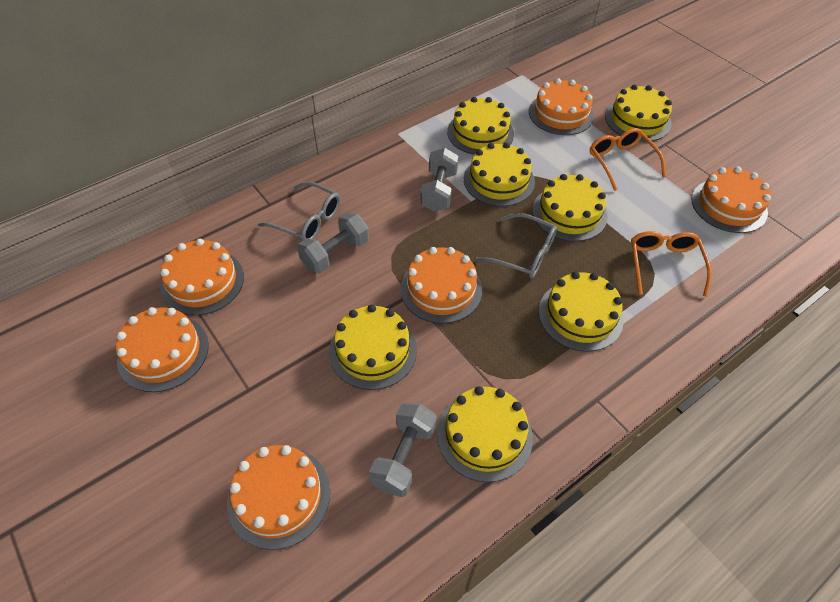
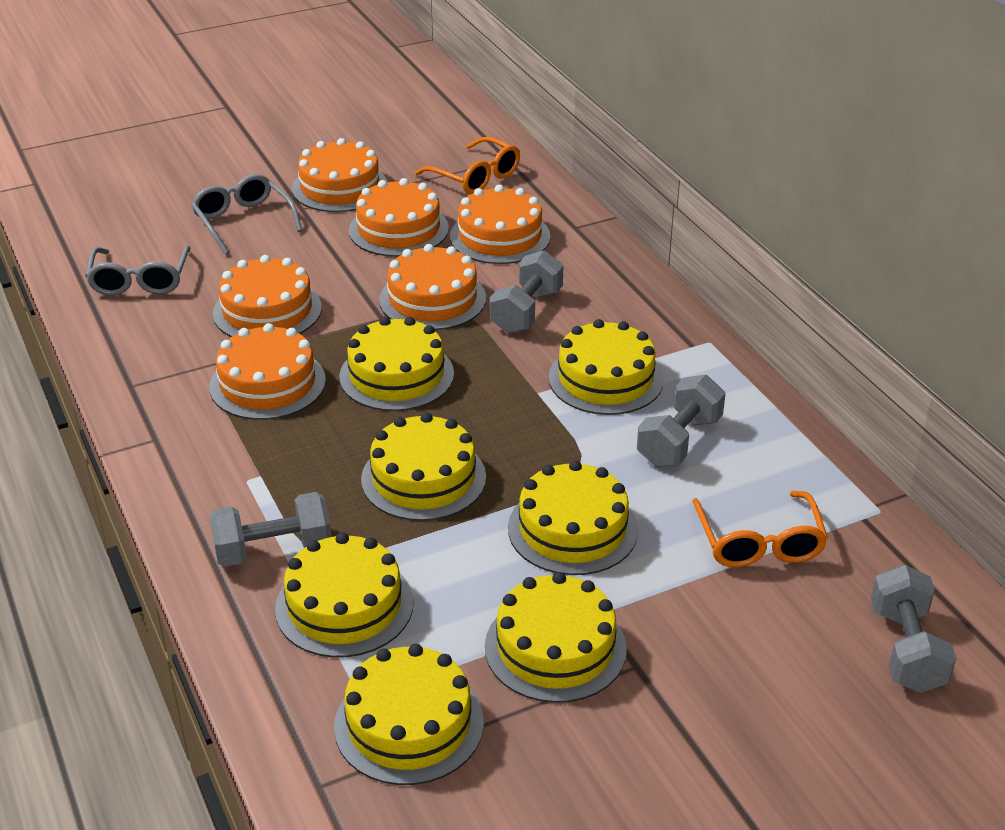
grey dumbbell: 3 -> 4

